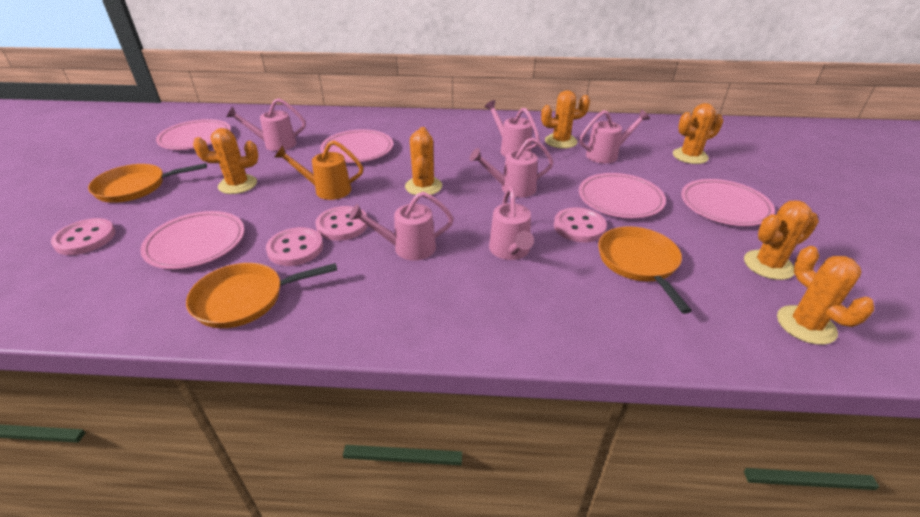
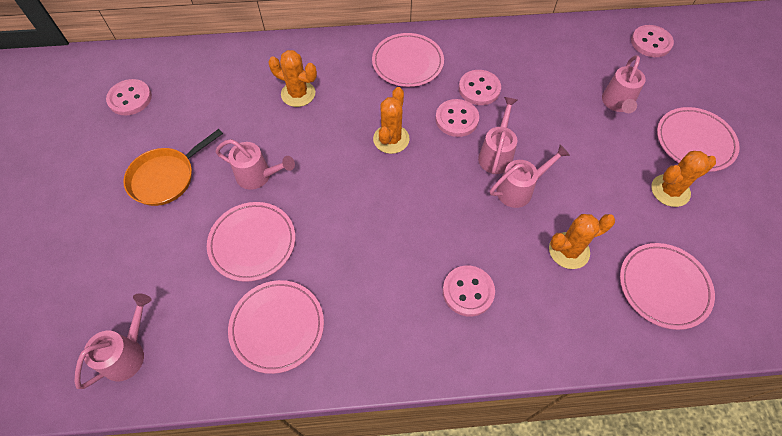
orange cactus: 6 -> 4
orange pan: 3 -> 1
orange watering can: 1 -> 0
pink button: 4 -> 5
pink watering can: 6 -> 5

